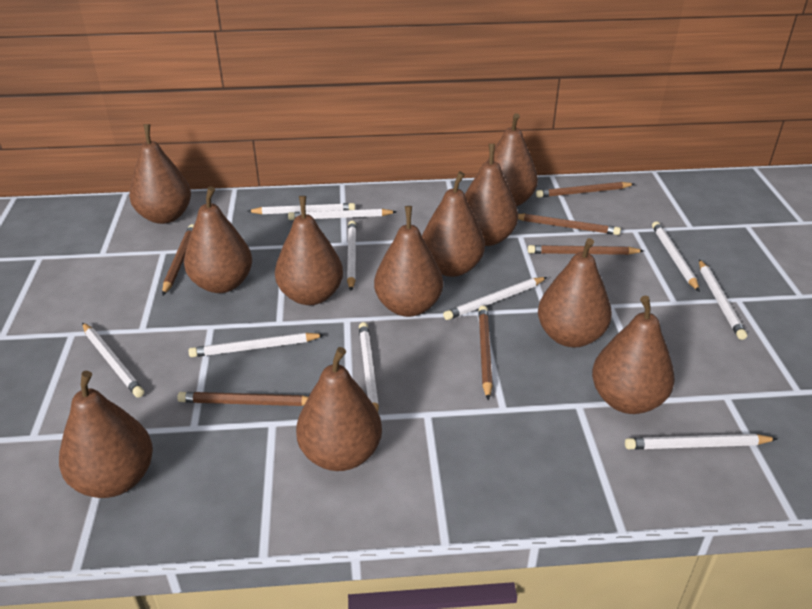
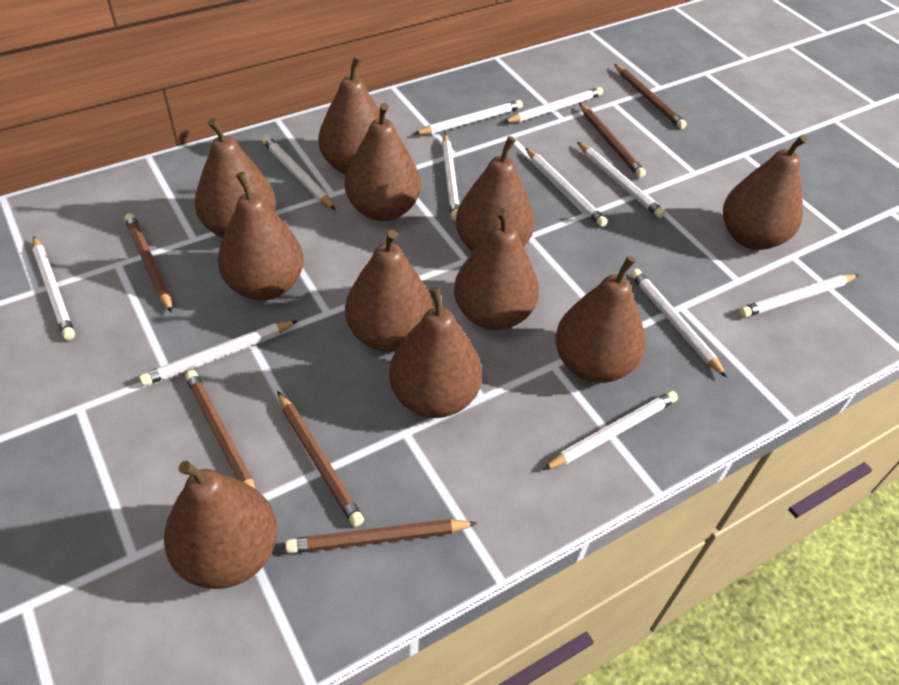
white pencil: 10 -> 11

